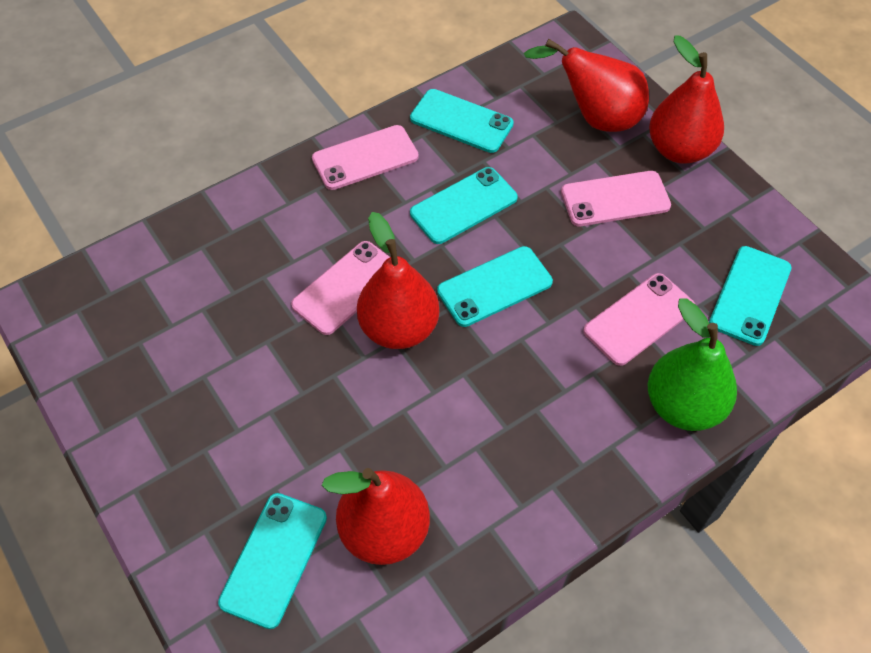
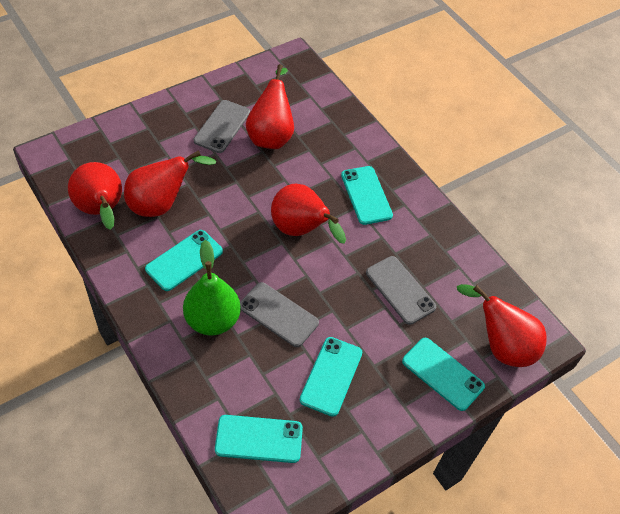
grey phone: 0 -> 3
pink phone: 4 -> 0
red pear: 4 -> 5

